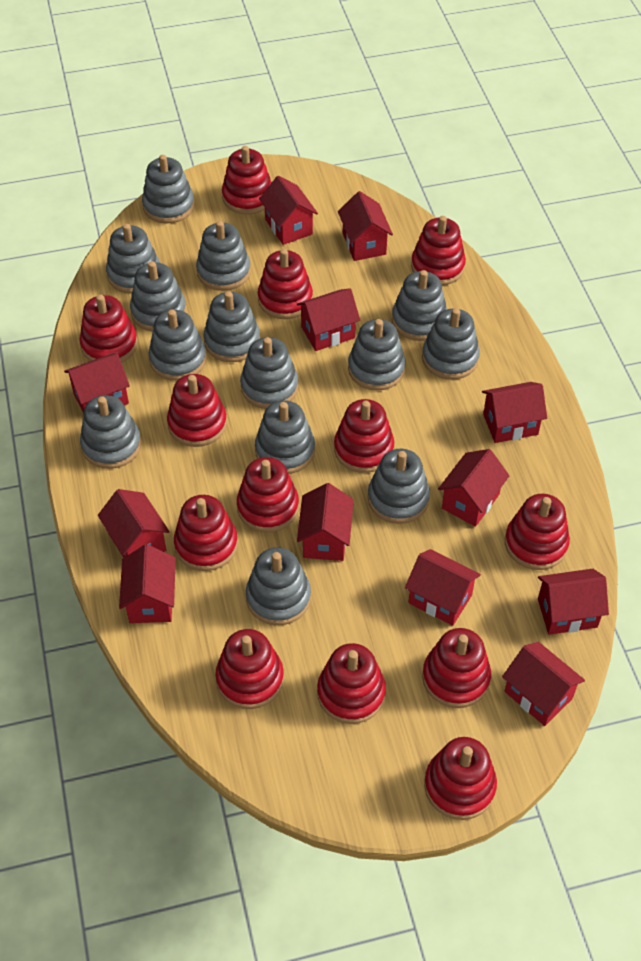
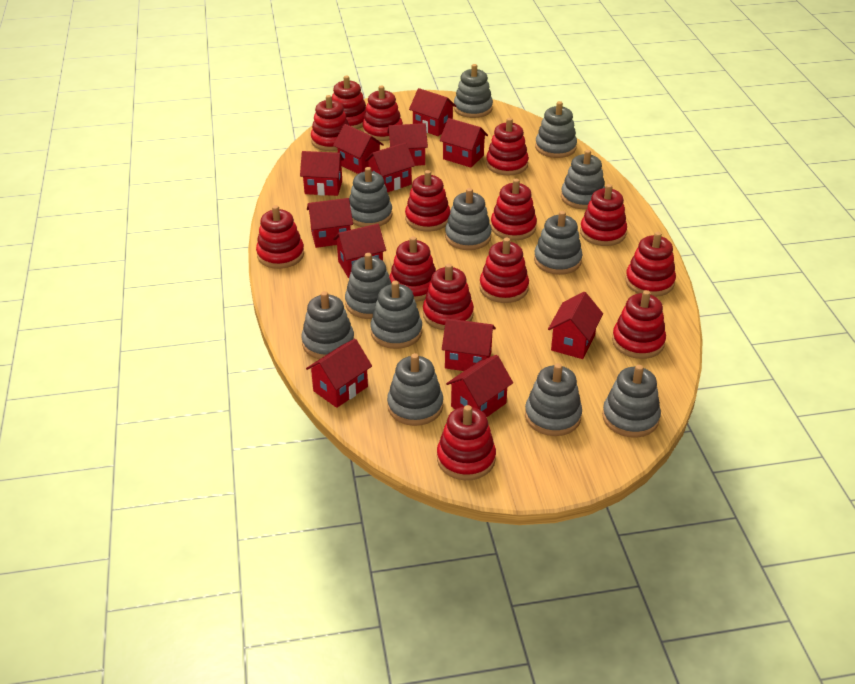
grey stacking toy: 14 -> 12
red stacking toy: 13 -> 14

